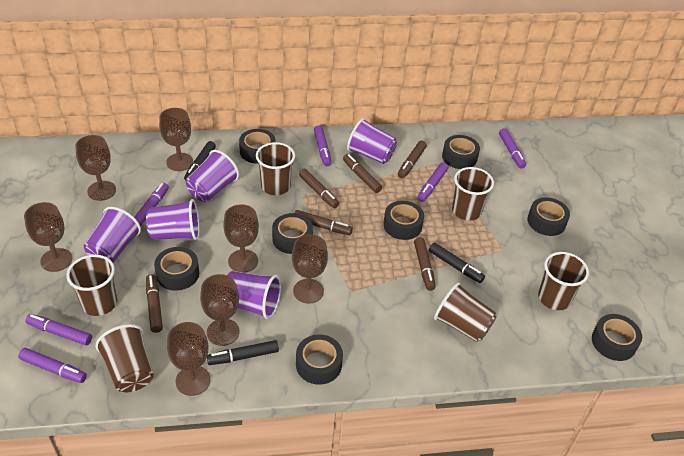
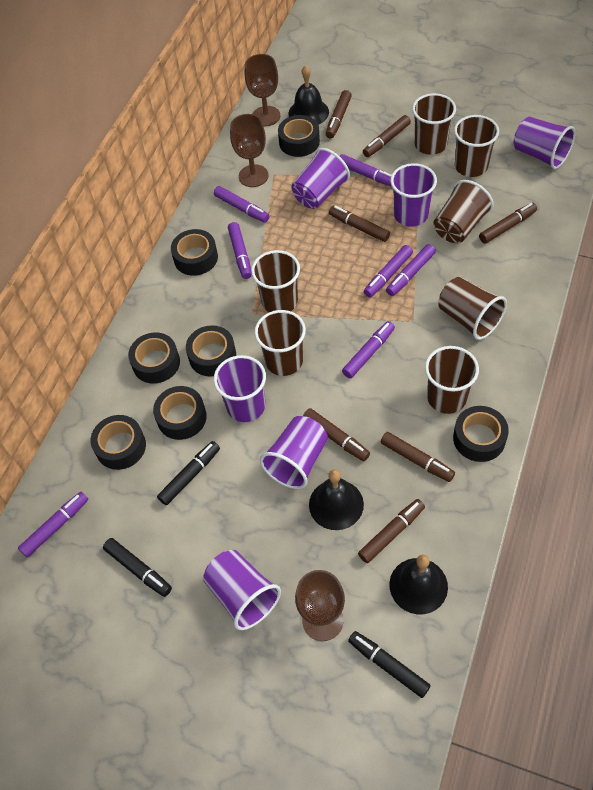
black bell: 0 -> 3
black tape: 8 -> 7
brown cup: 6 -> 7
brown goblet: 7 -> 3
brown marker: 6 -> 7
purple cup: 5 -> 6
purple marker: 6 -> 7

